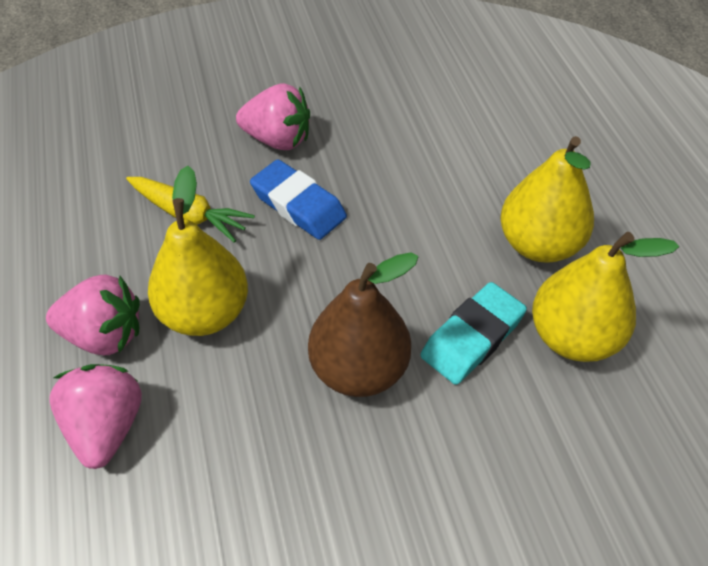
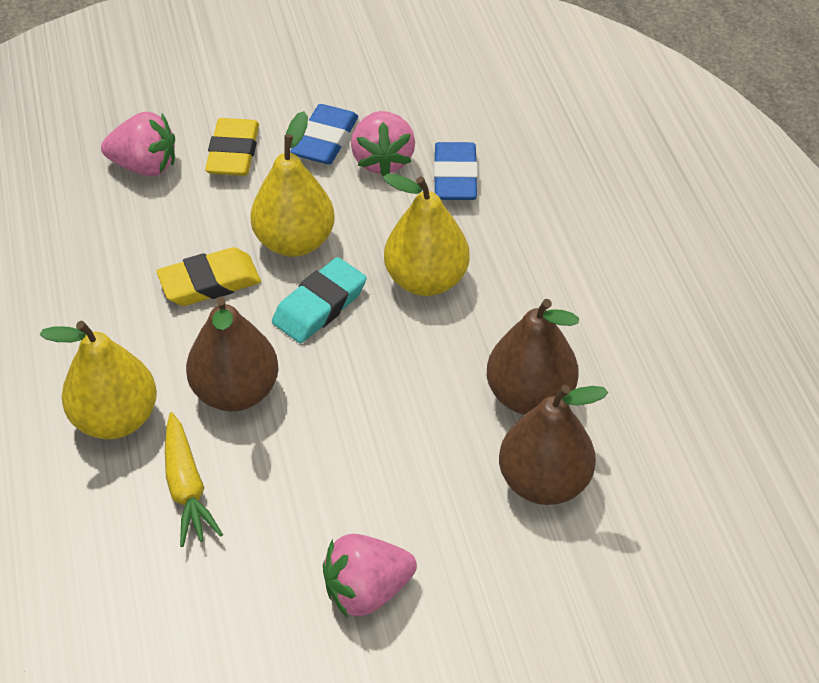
blue eraser: 1 -> 2
brown pear: 1 -> 3
yellow eraser: 0 -> 2

